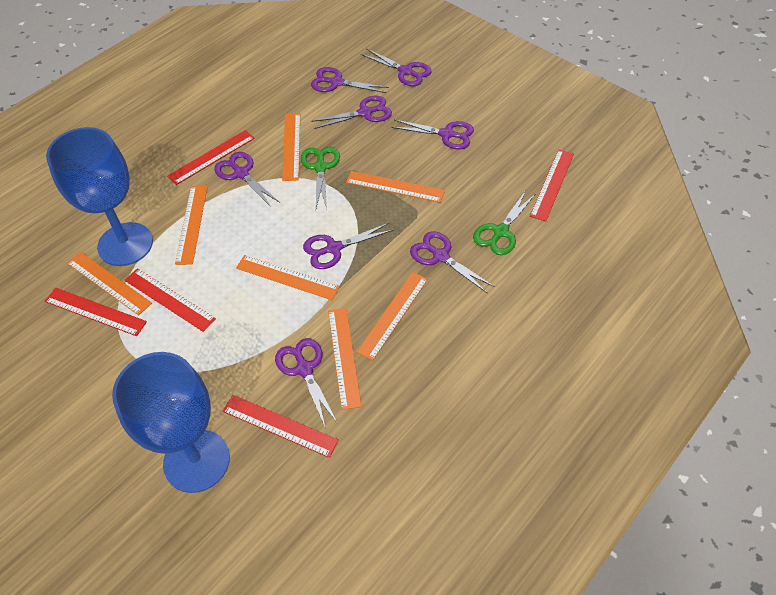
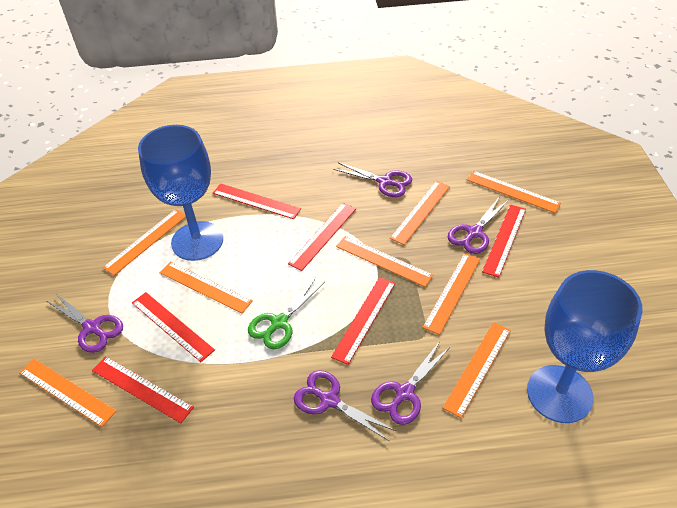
green scissors: 2 -> 1
orange ruler: 7 -> 8
purple scissors: 8 -> 5
red ruler: 5 -> 6

